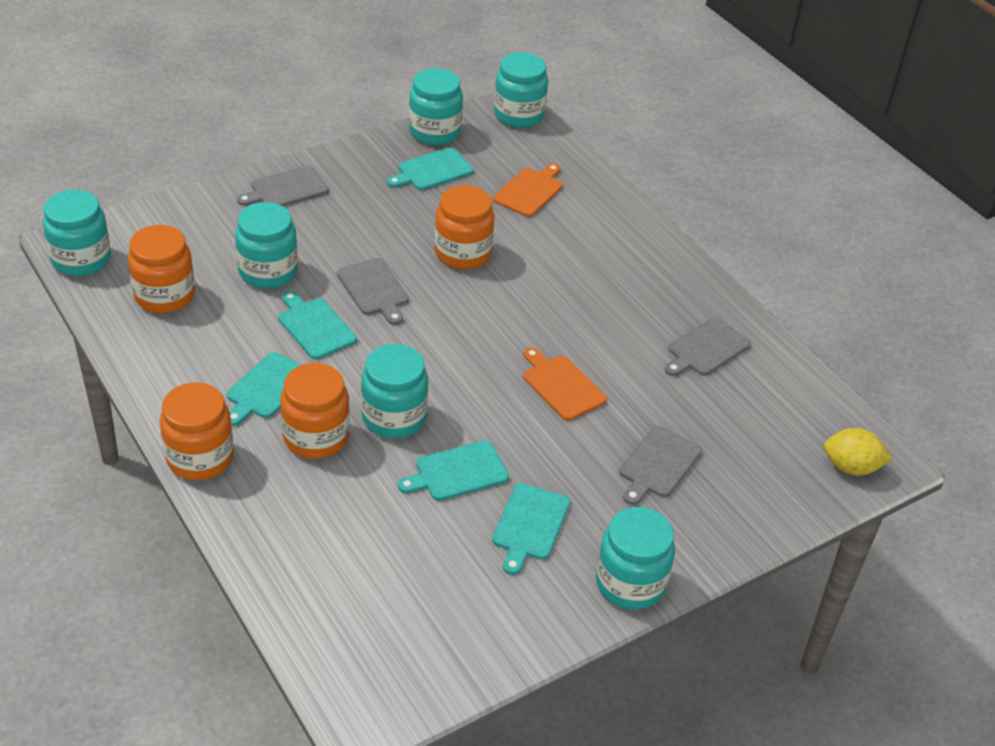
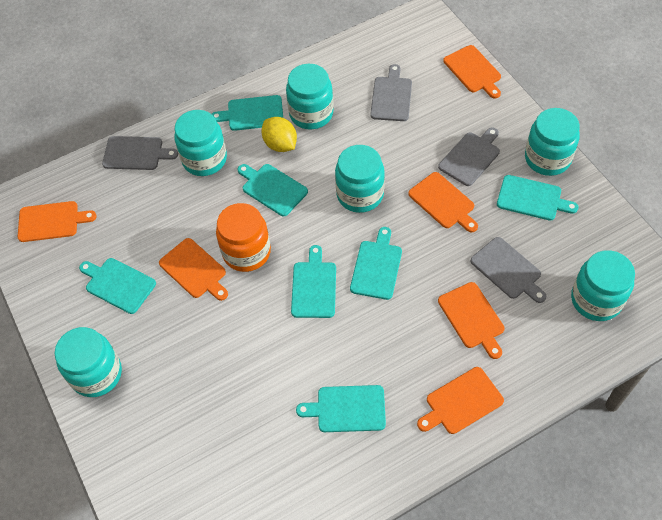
orange cutting board: 2 -> 6
orange jar: 4 -> 1
turquoise cutting board: 5 -> 7

